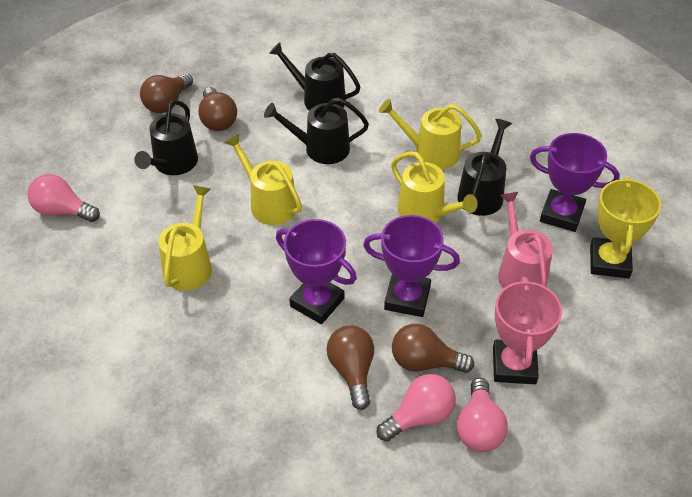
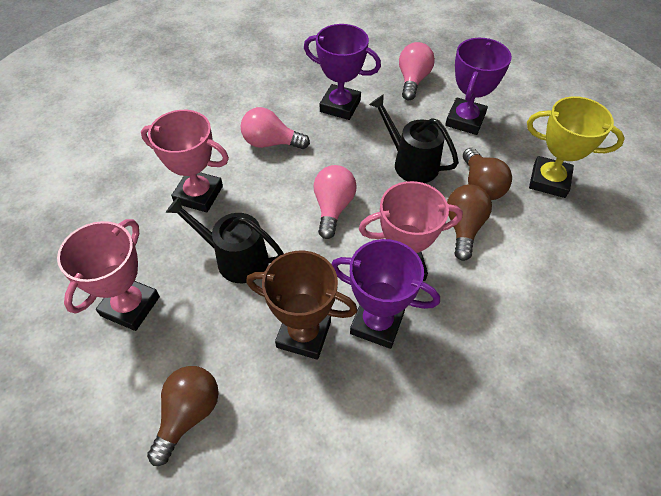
black watering can: 4 -> 2
brown light bulb: 4 -> 3
brown trophy: 0 -> 1
pink trophy: 1 -> 3
pink watering can: 1 -> 0
yellow watering can: 4 -> 0

